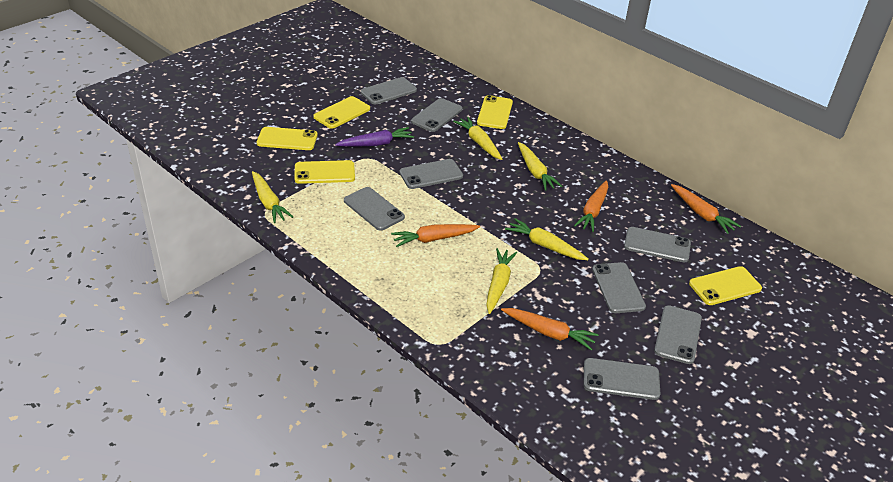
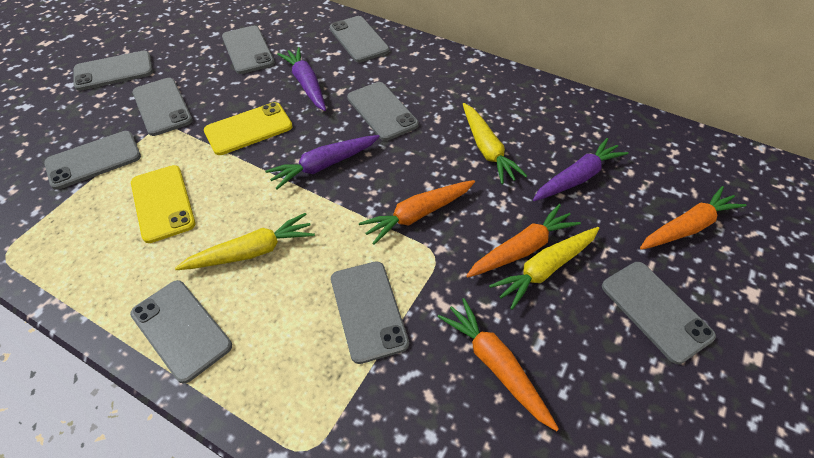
grey phone: 8 -> 9
purple carrot: 1 -> 3
yellow carrot: 5 -> 3
yellow phone: 5 -> 2

